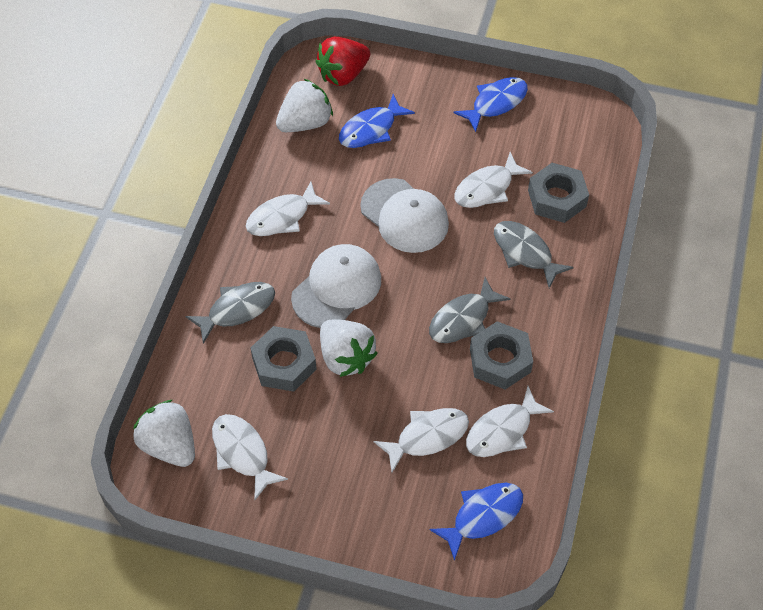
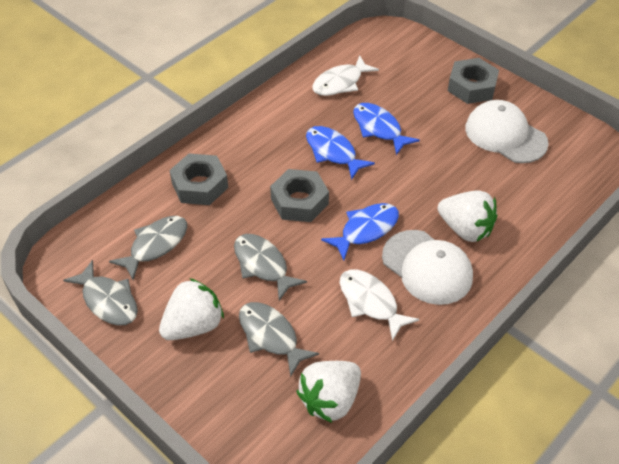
grey fish: 3 -> 4
red strawberry: 1 -> 0
white fish: 5 -> 2

